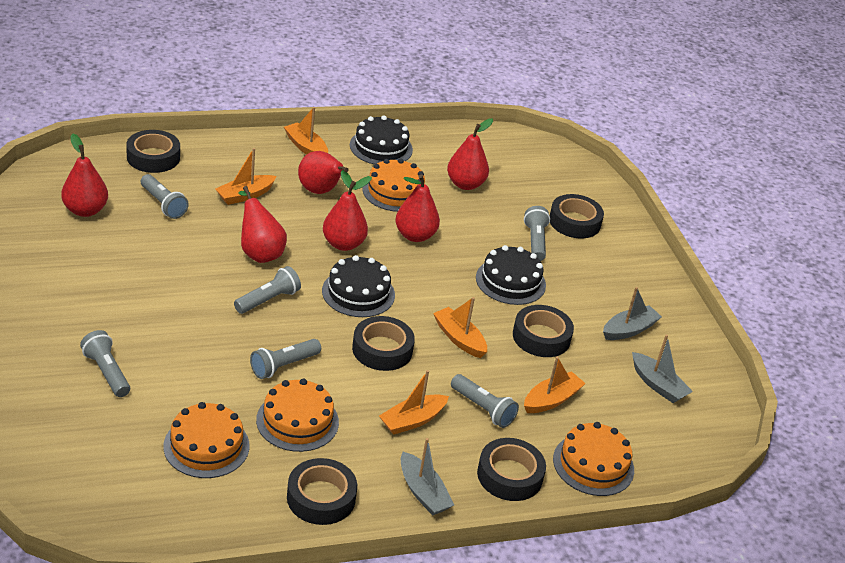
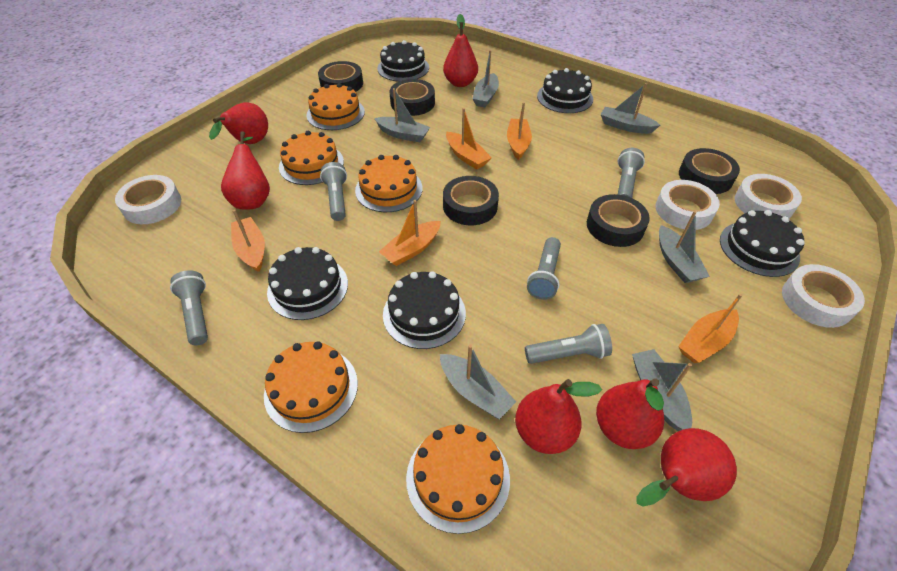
black cake: 3 -> 5
black tape: 6 -> 5
grey boat: 3 -> 6
grey flashlight: 6 -> 5
orange cake: 4 -> 5
white tape: 0 -> 4

